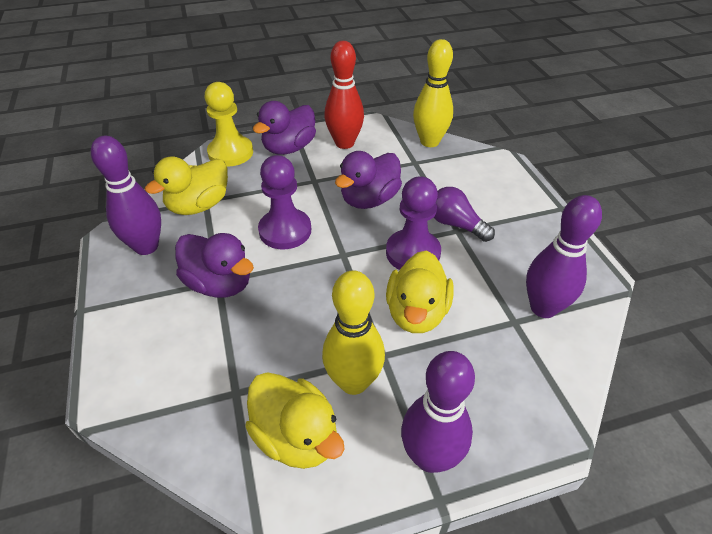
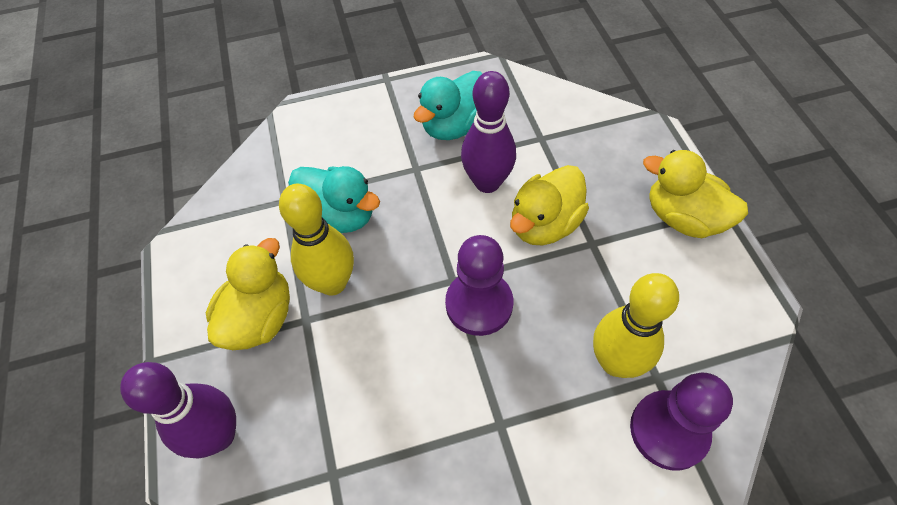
purple bowling pin: 3 -> 2
purple duck: 3 -> 0
purple light bulb: 1 -> 0
red bowling pin: 1 -> 0
turquoise duck: 0 -> 2
yellow pawn: 1 -> 0

